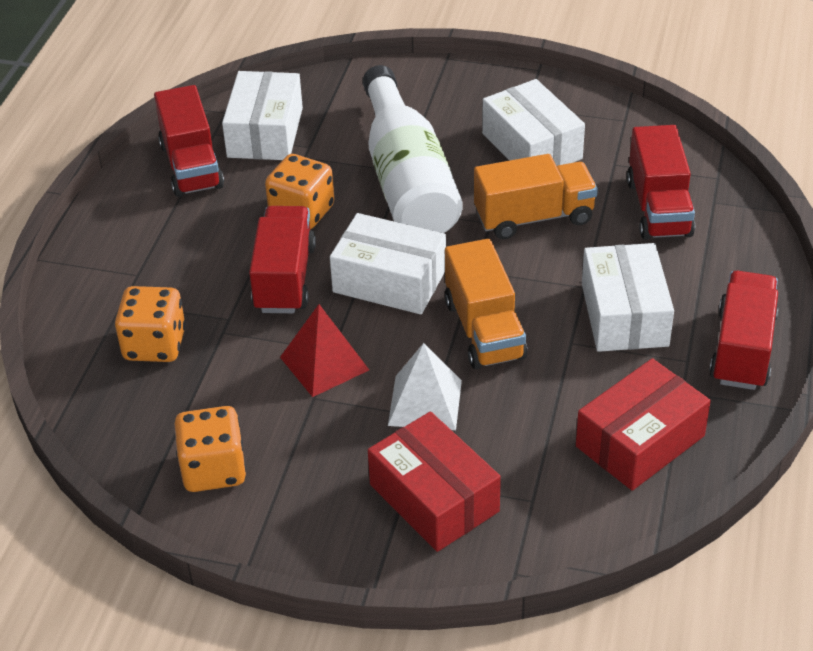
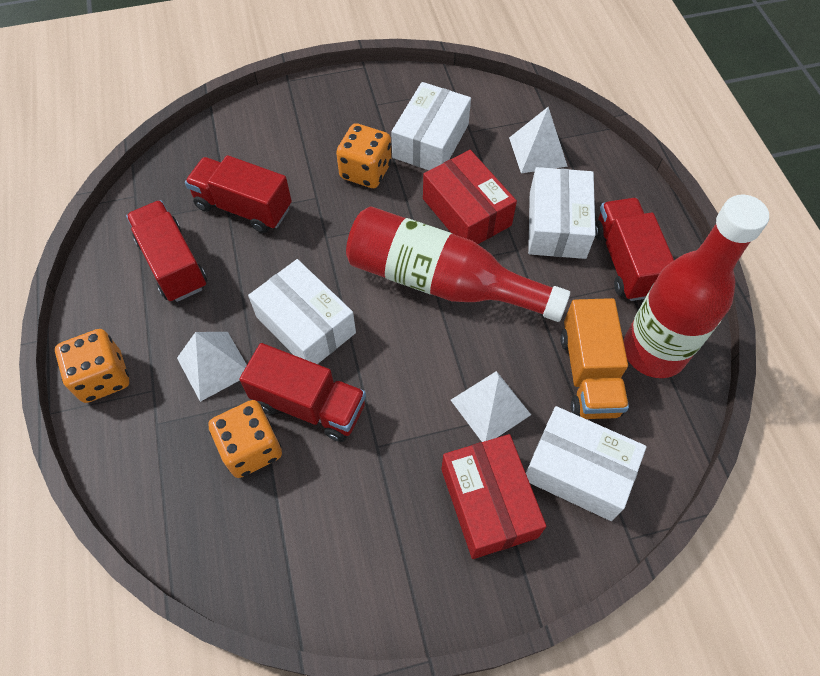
orange truck: 2 -> 1
red bottle: 0 -> 2
red pyramid: 1 -> 0
white bottle: 1 -> 0
white pyramid: 1 -> 3

